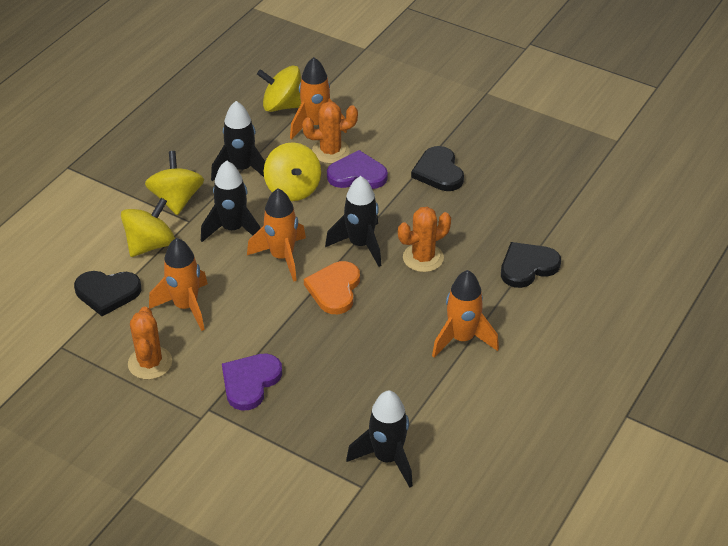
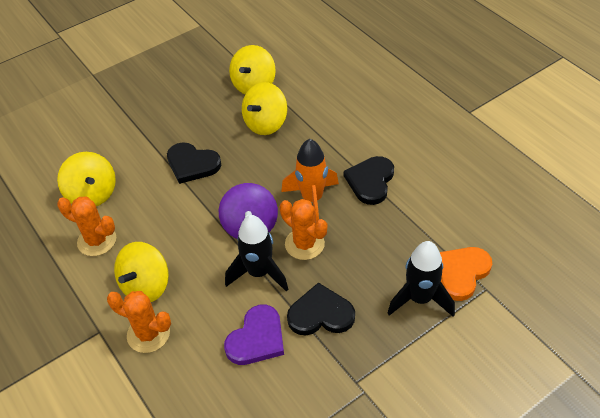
black rocket: 4 -> 2
orange rocket: 4 -> 1
purple heart: 2 -> 1
purple spinning top: 0 -> 1

